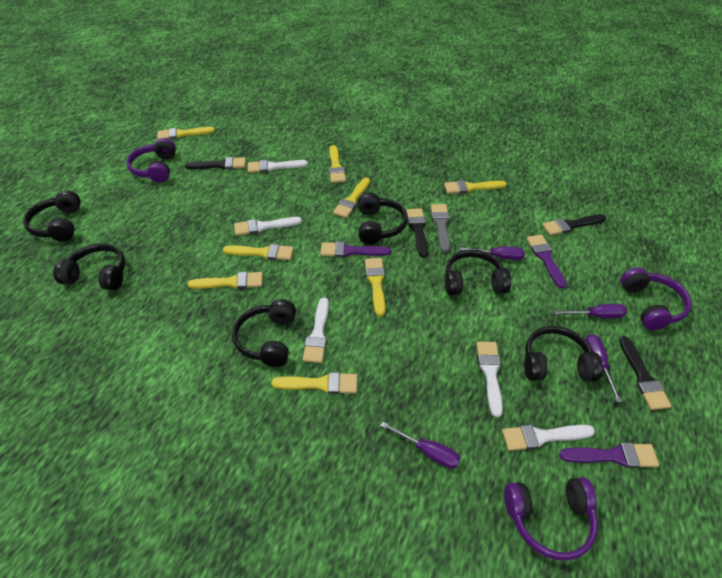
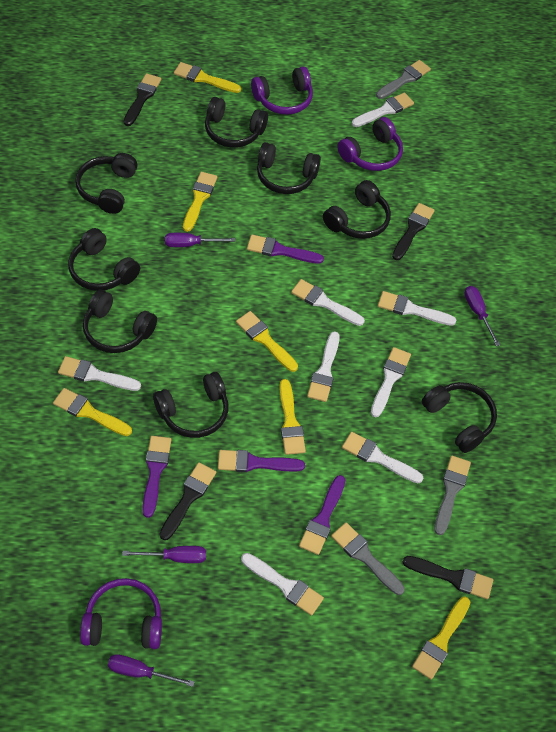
black headphones: 6 -> 8
grey brush: 1 -> 3
purple brush: 3 -> 4
white brush: 5 -> 8
yellow brush: 8 -> 6

